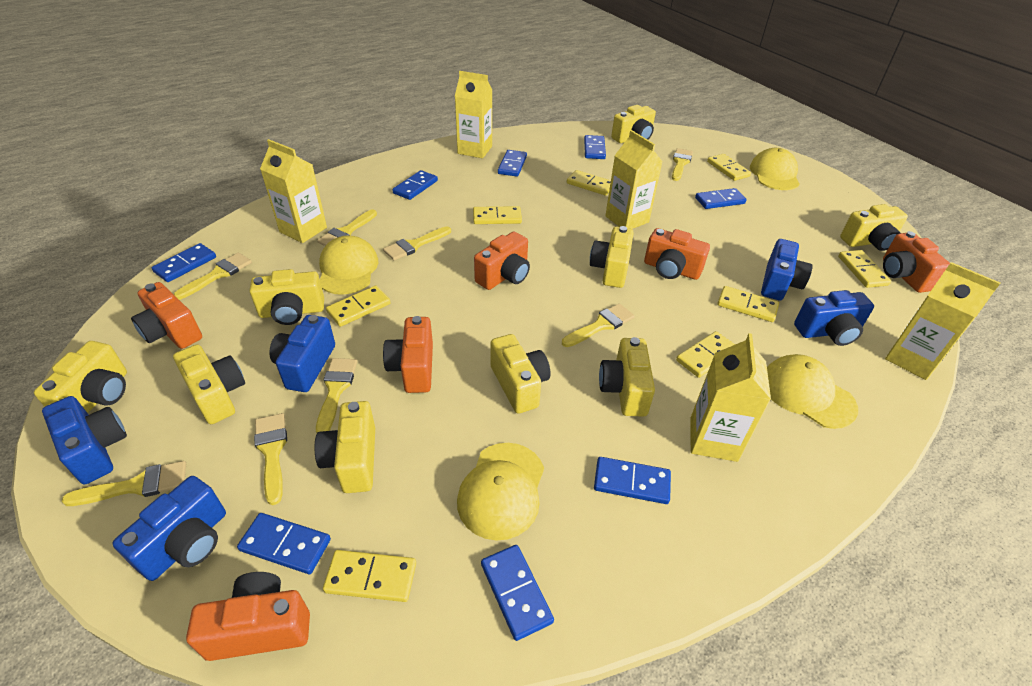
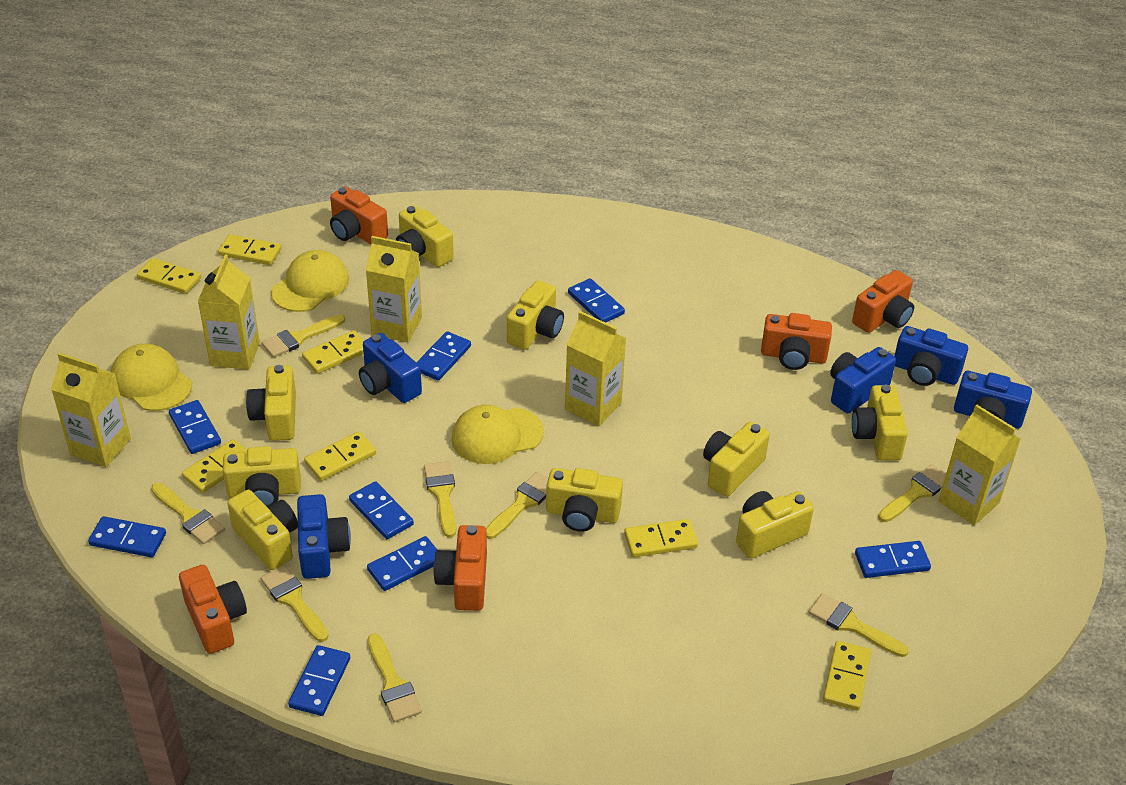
orange camera: 6 -> 5
yellow cap: 4 -> 3
yellow domino: 8 -> 7

